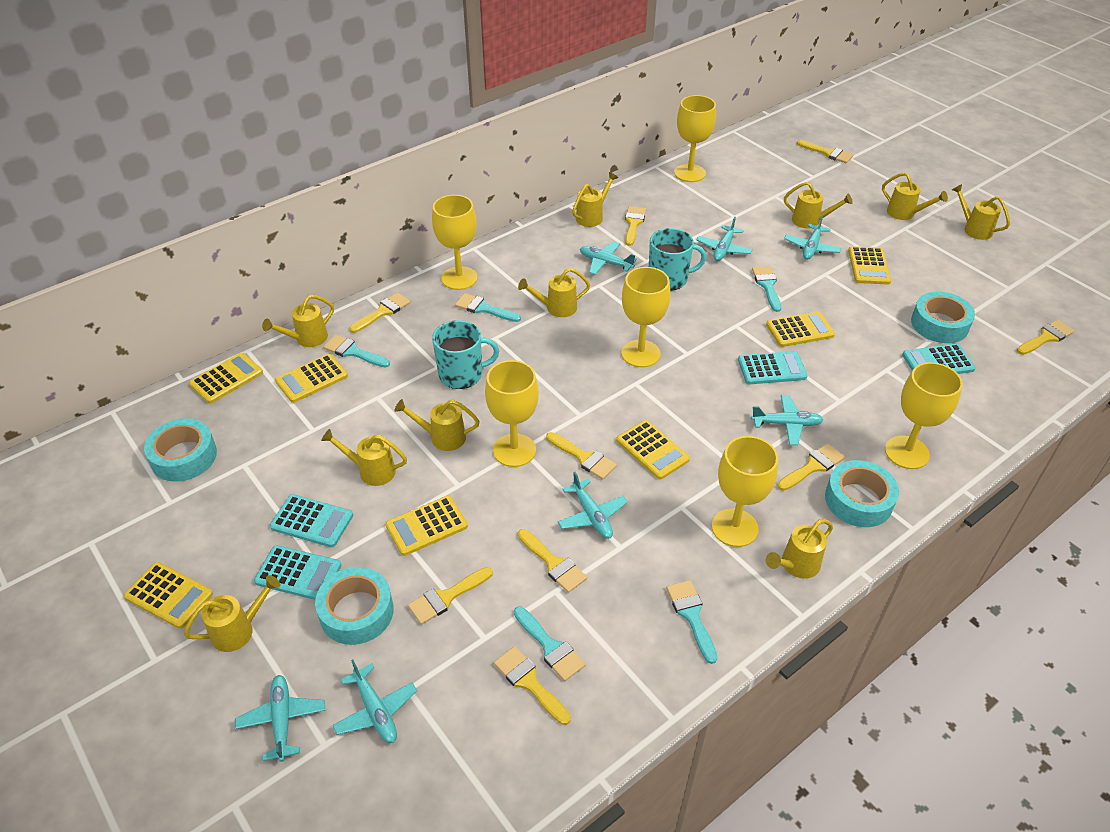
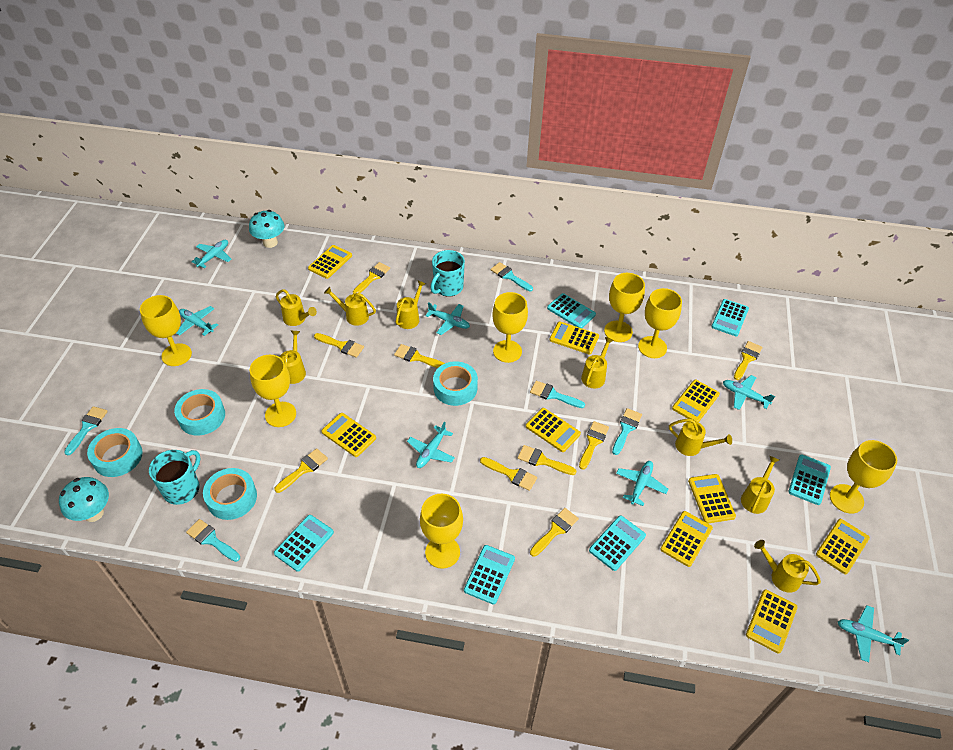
turquoise calculator: 4 -> 6
turquoise mushroom: 0 -> 2
yellow calculator: 7 -> 9
yellow goblet: 6 -> 7
yellow watering can: 10 -> 8

